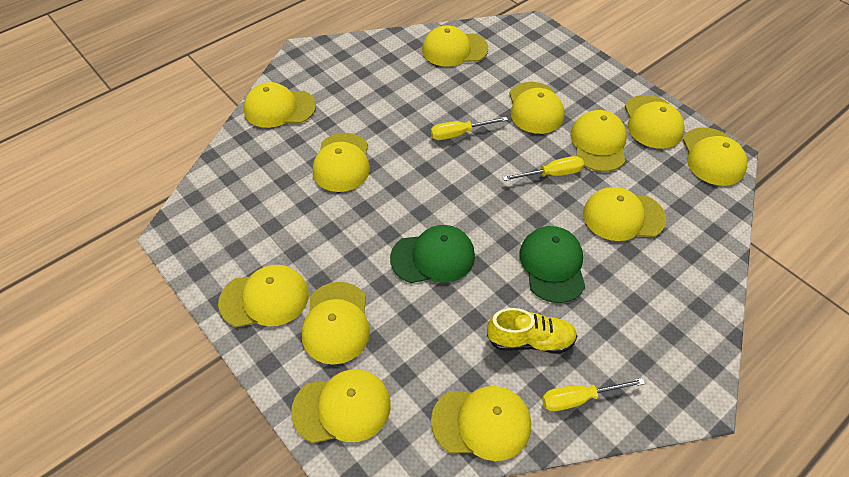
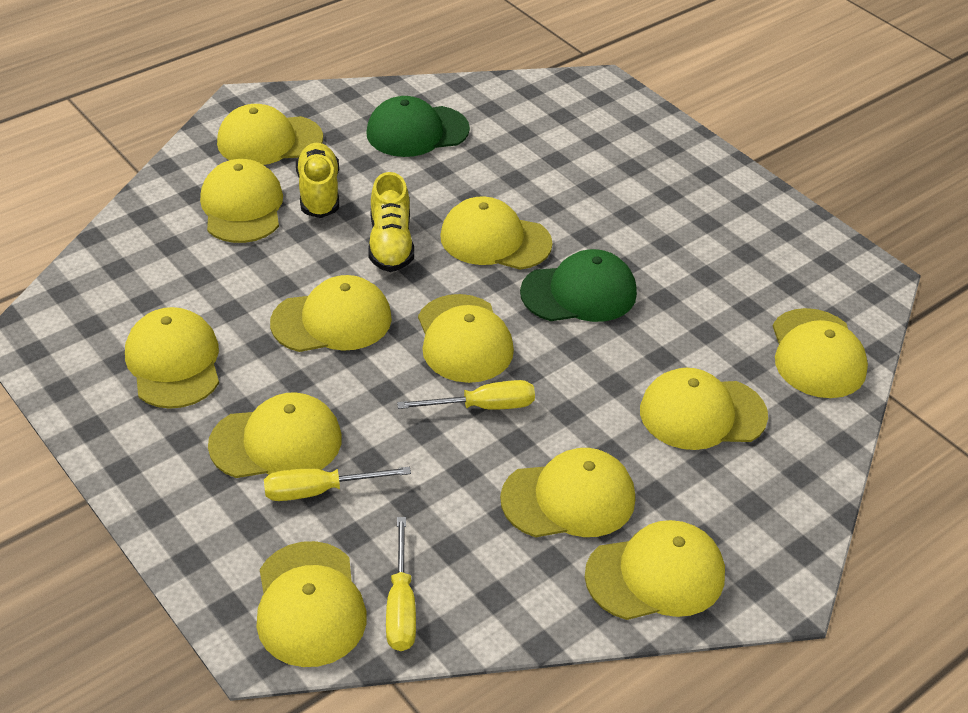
yellow shoe: 1 -> 2

